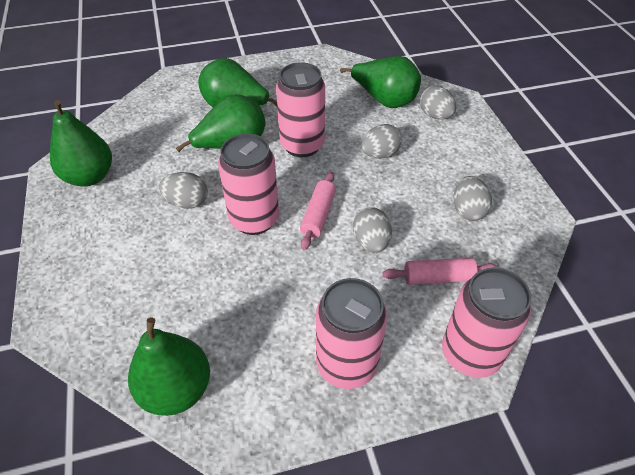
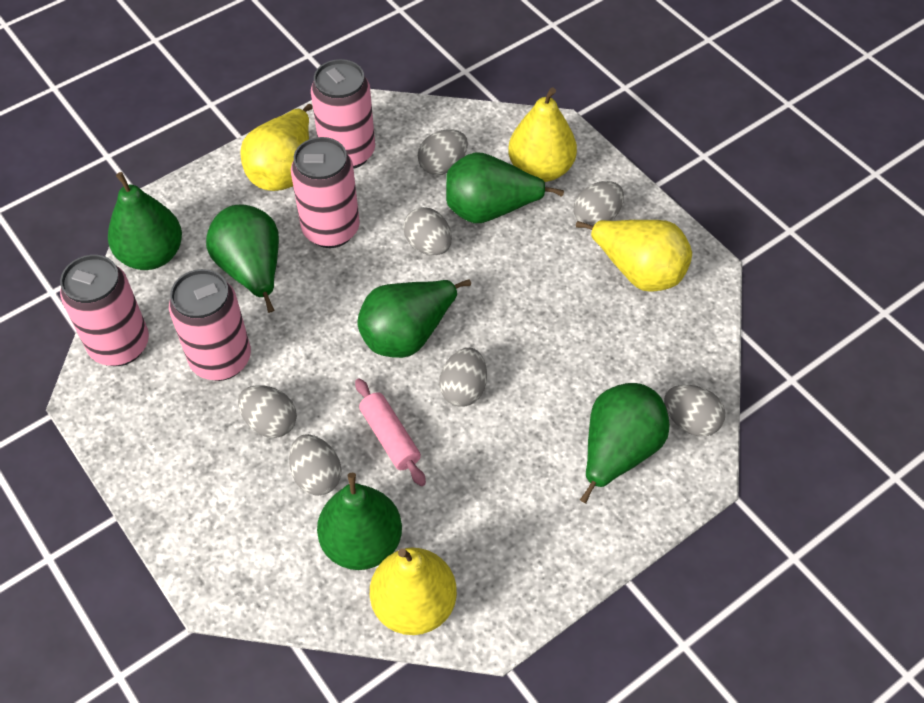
green pear: 5 -> 6
grey egg: 5 -> 7
pink rolling pin: 2 -> 1
yellow pear: 0 -> 4

